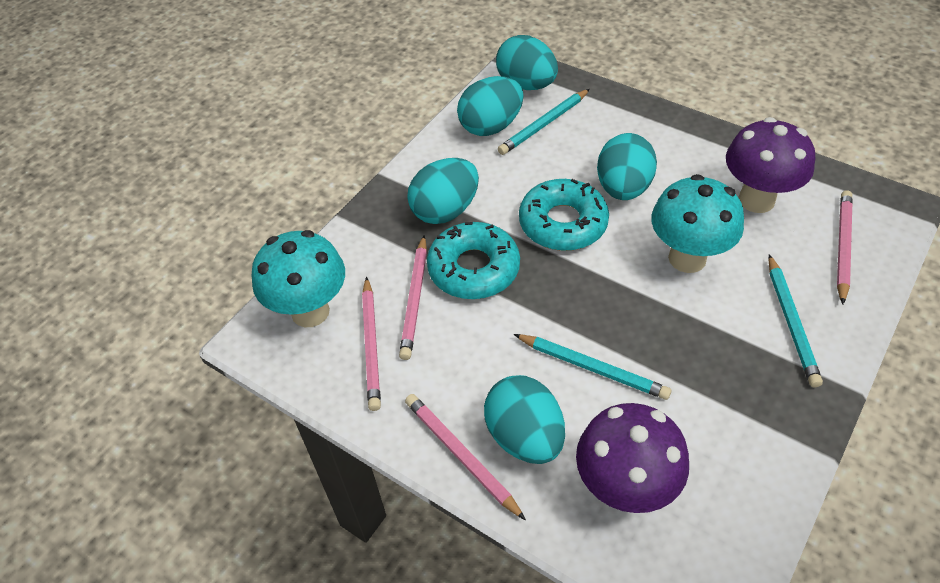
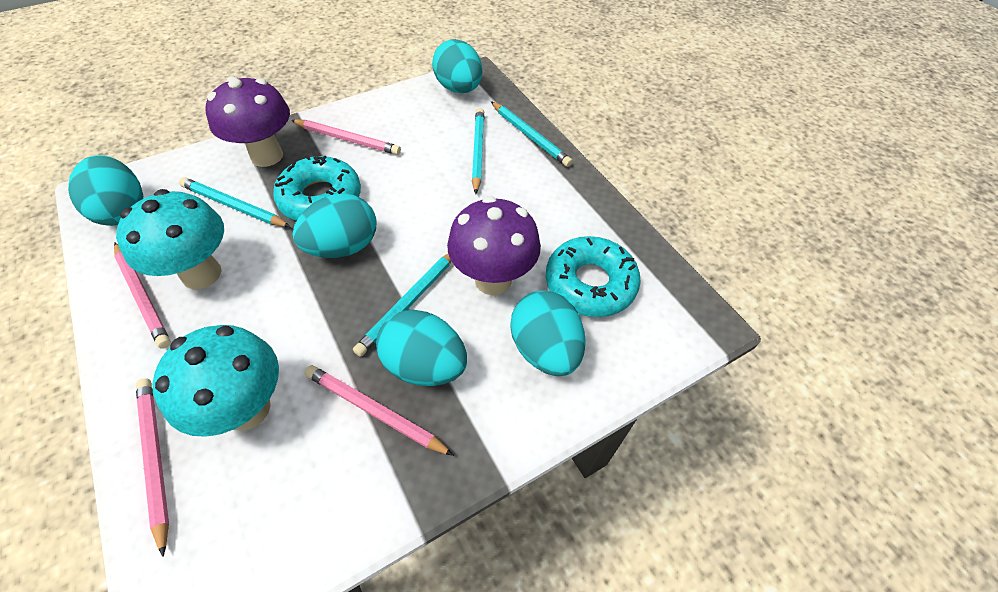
turquoise pencil: 3 -> 4

